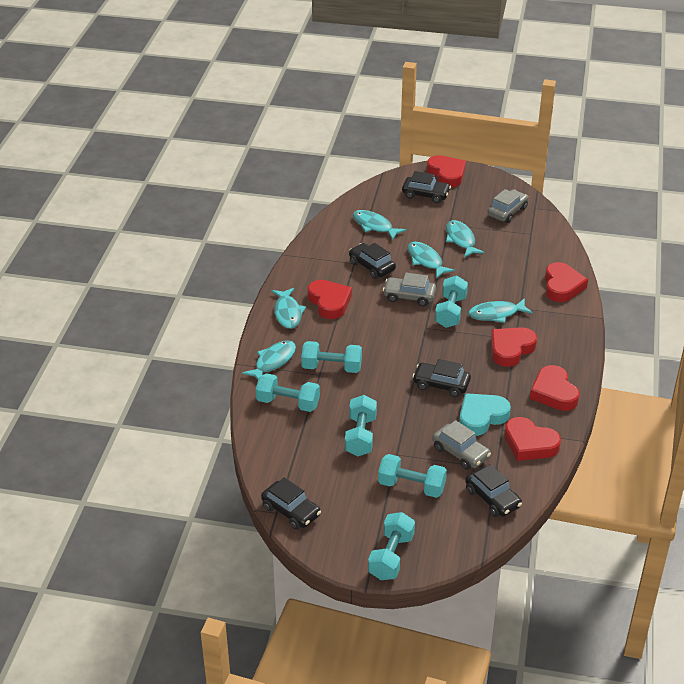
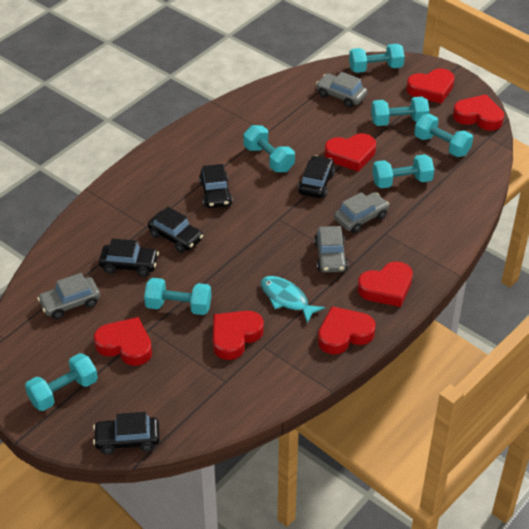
grey car: 3 -> 4
red heart: 6 -> 7
turquoise dumbbell: 6 -> 7
turquoise fish: 6 -> 1
turquoise heart: 1 -> 0

